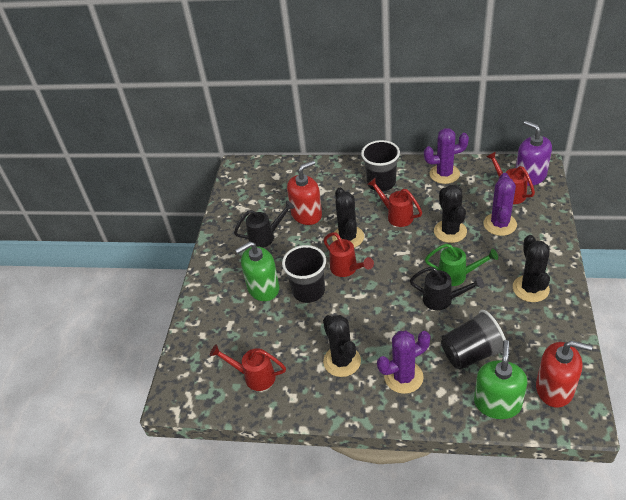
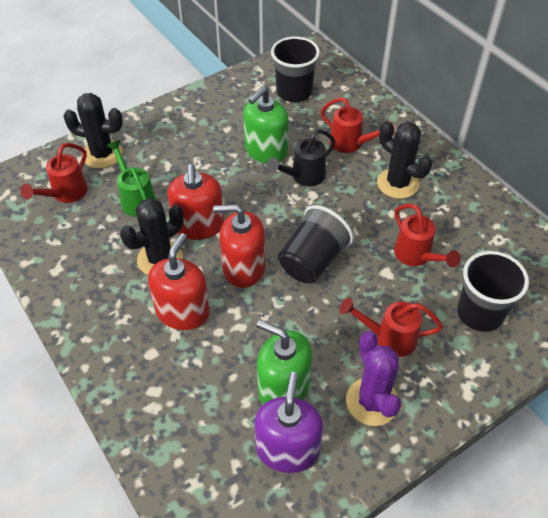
black cactus: 4 -> 3
black watering can: 2 -> 1
purple cactus: 3 -> 1
red soap dispenser: 2 -> 3

